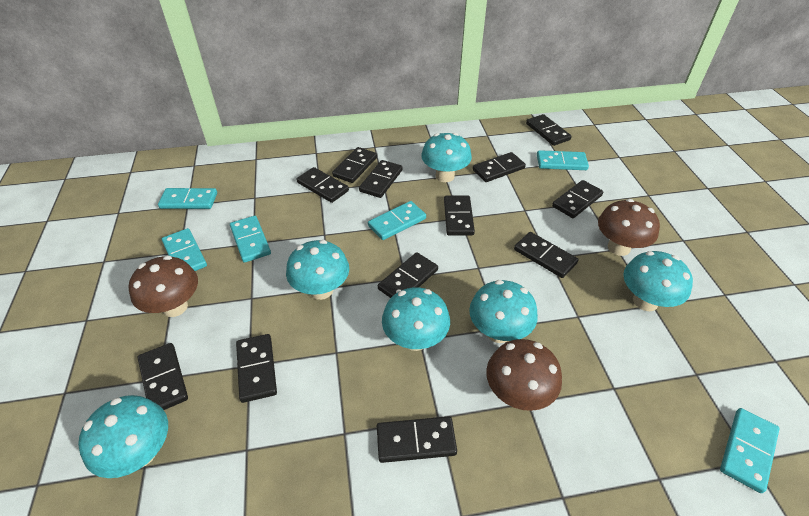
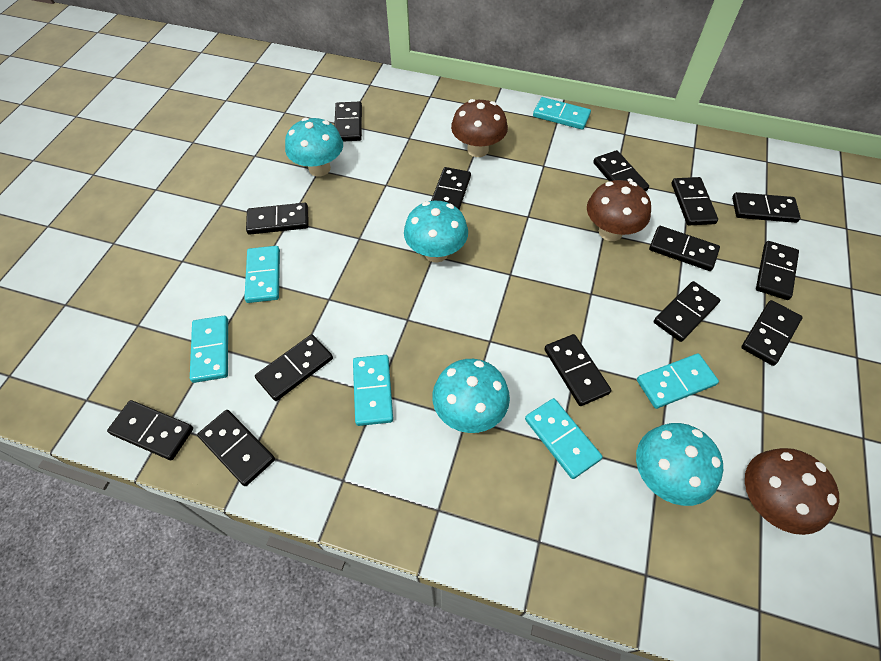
black domino: 12 -> 14
turquoise mushroom: 6 -> 4

